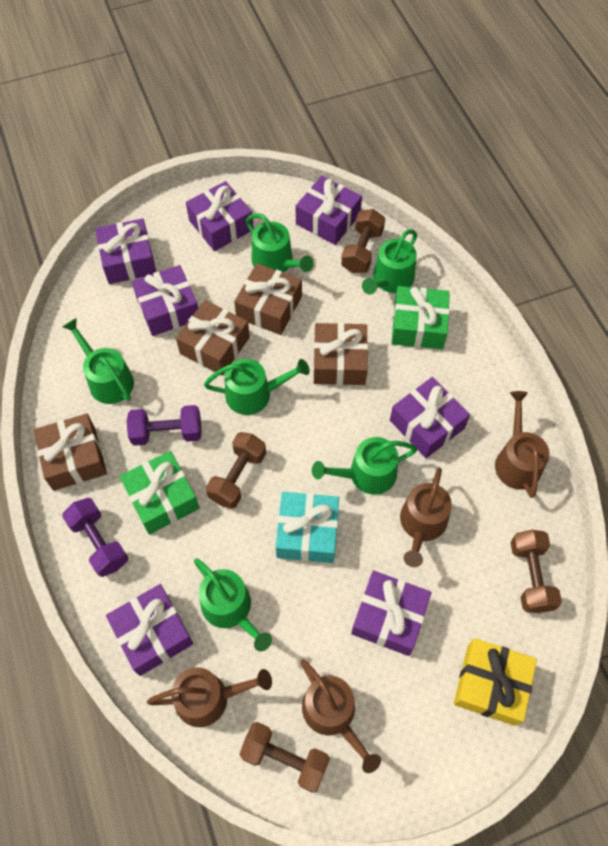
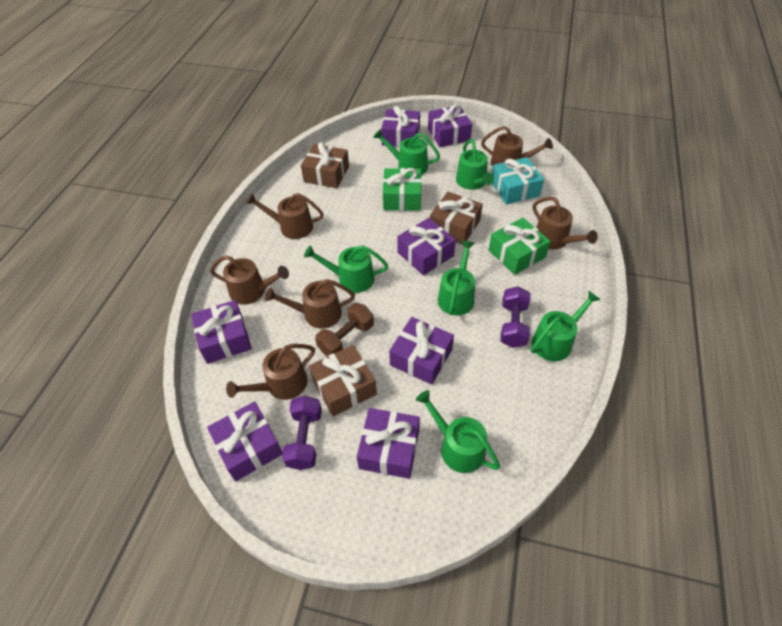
brown dumbbell: 4 -> 1
brown gift: 4 -> 3
brown watering can: 4 -> 6
yellow gift: 1 -> 0

